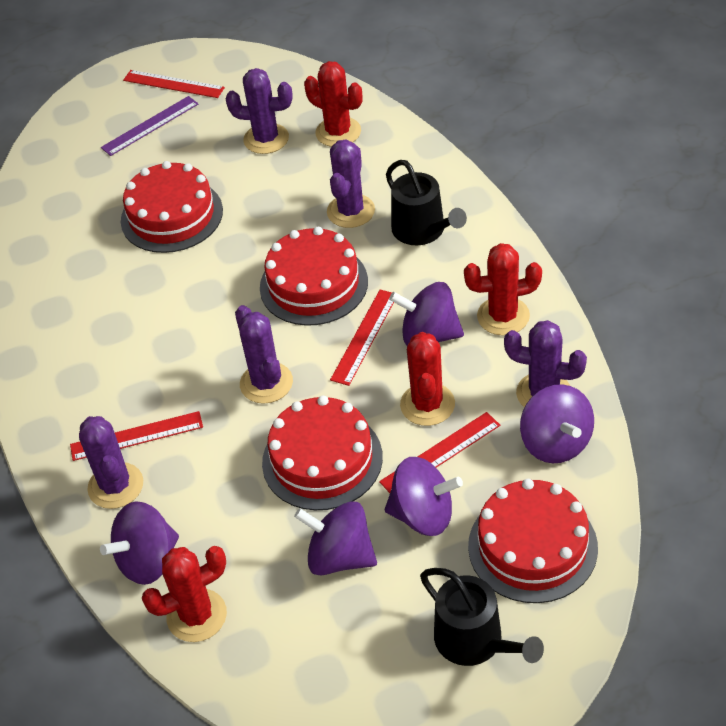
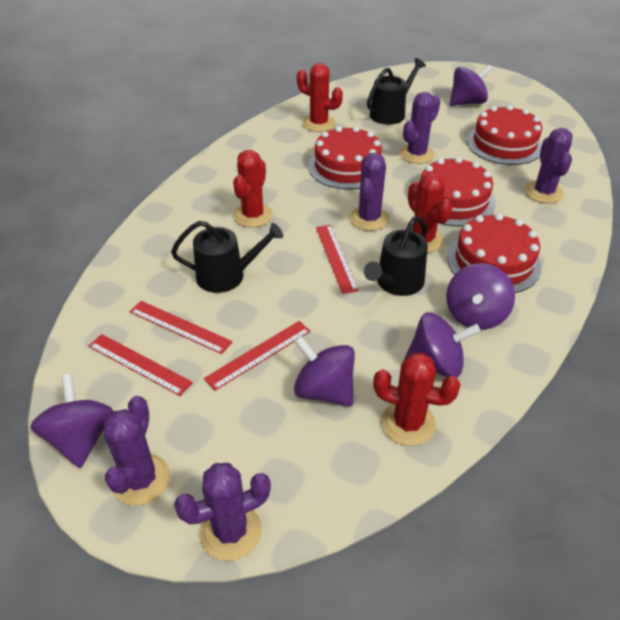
black watering can: 2 -> 3
purple ruler: 1 -> 0

